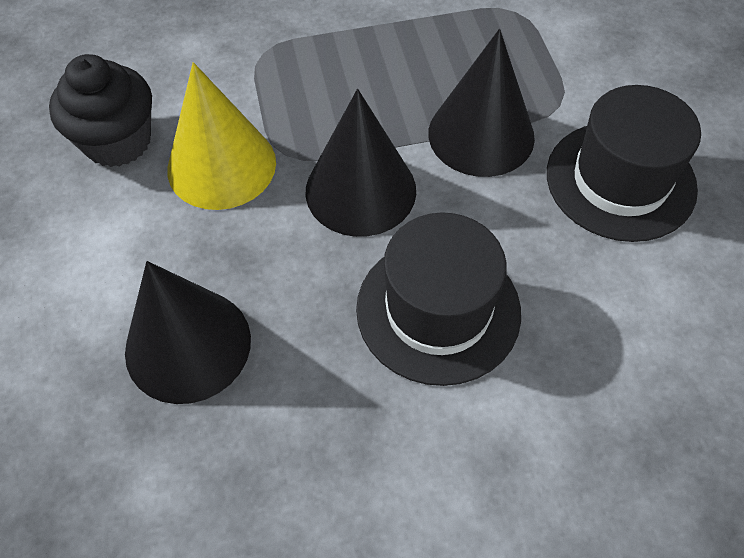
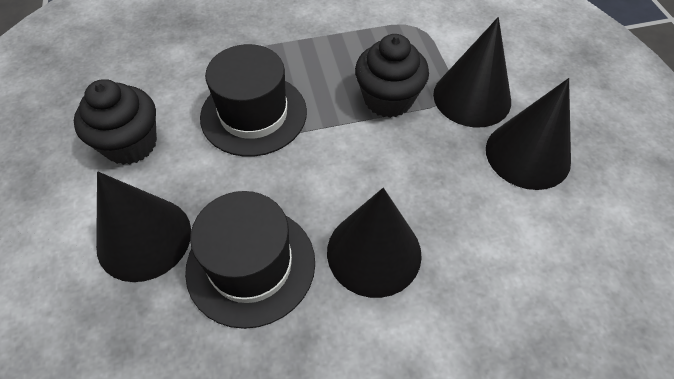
black cone: 3 -> 4
black cupcake: 1 -> 2
yellow cone: 1 -> 0

